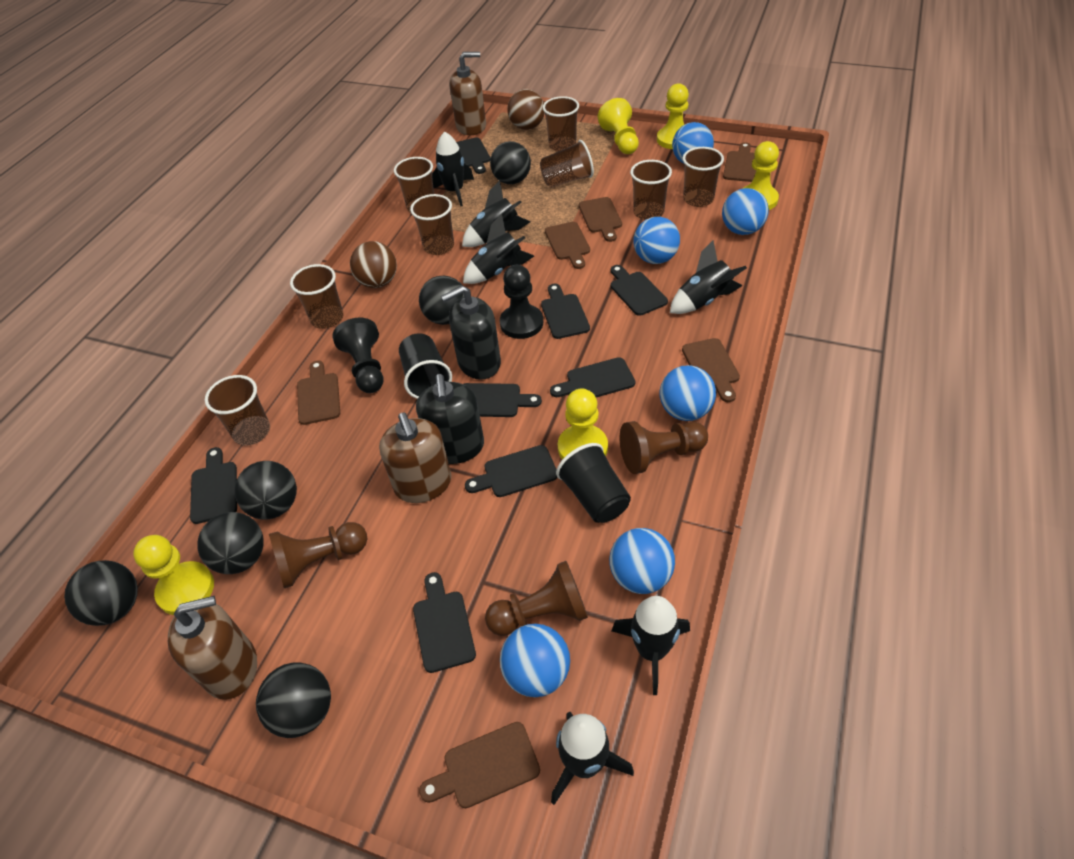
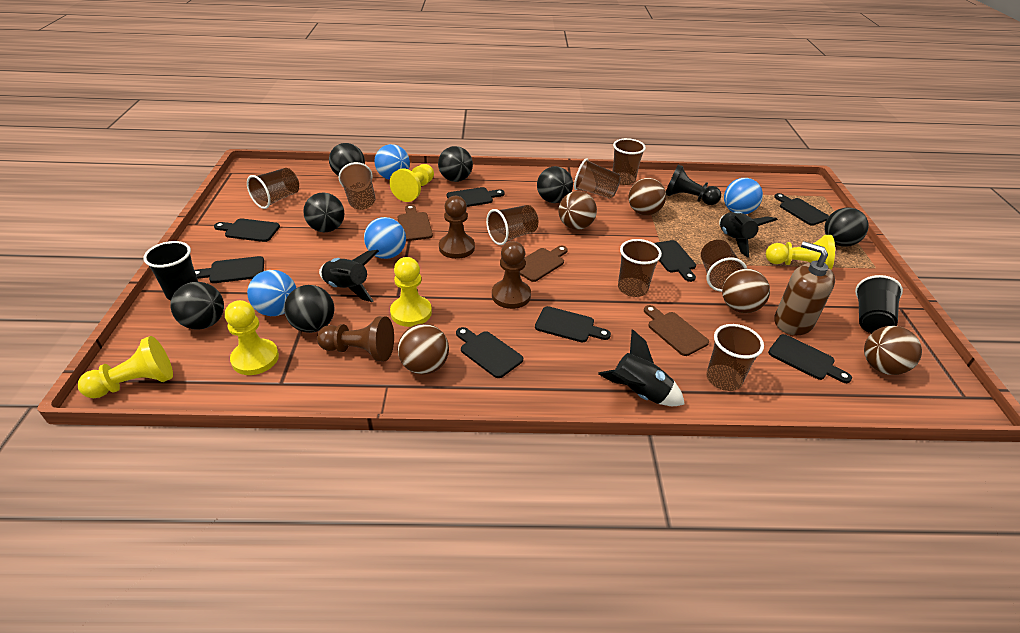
black ball: 6 -> 7
black pawn: 2 -> 1
black rocket: 6 -> 3
black soap dispenser: 2 -> 0
blue ball: 6 -> 4
brown ball: 2 -> 5
brown cutting board: 6 -> 3
brown soap dispenser: 3 -> 1

